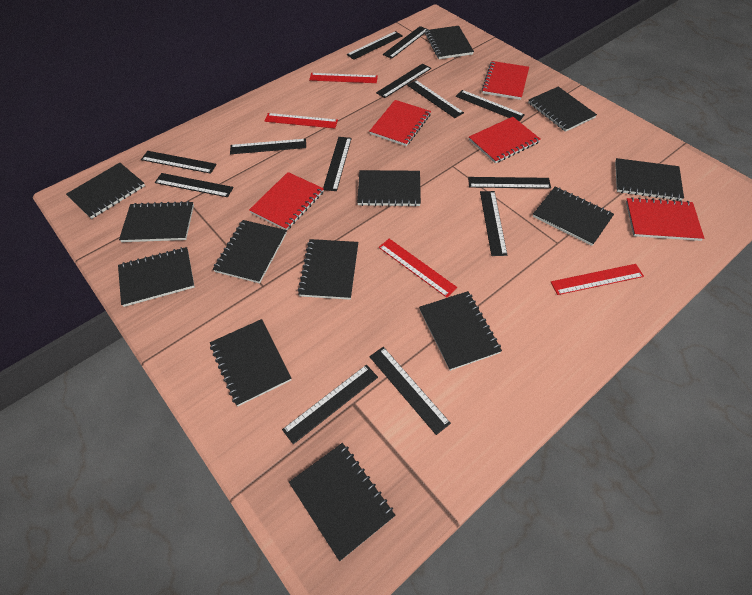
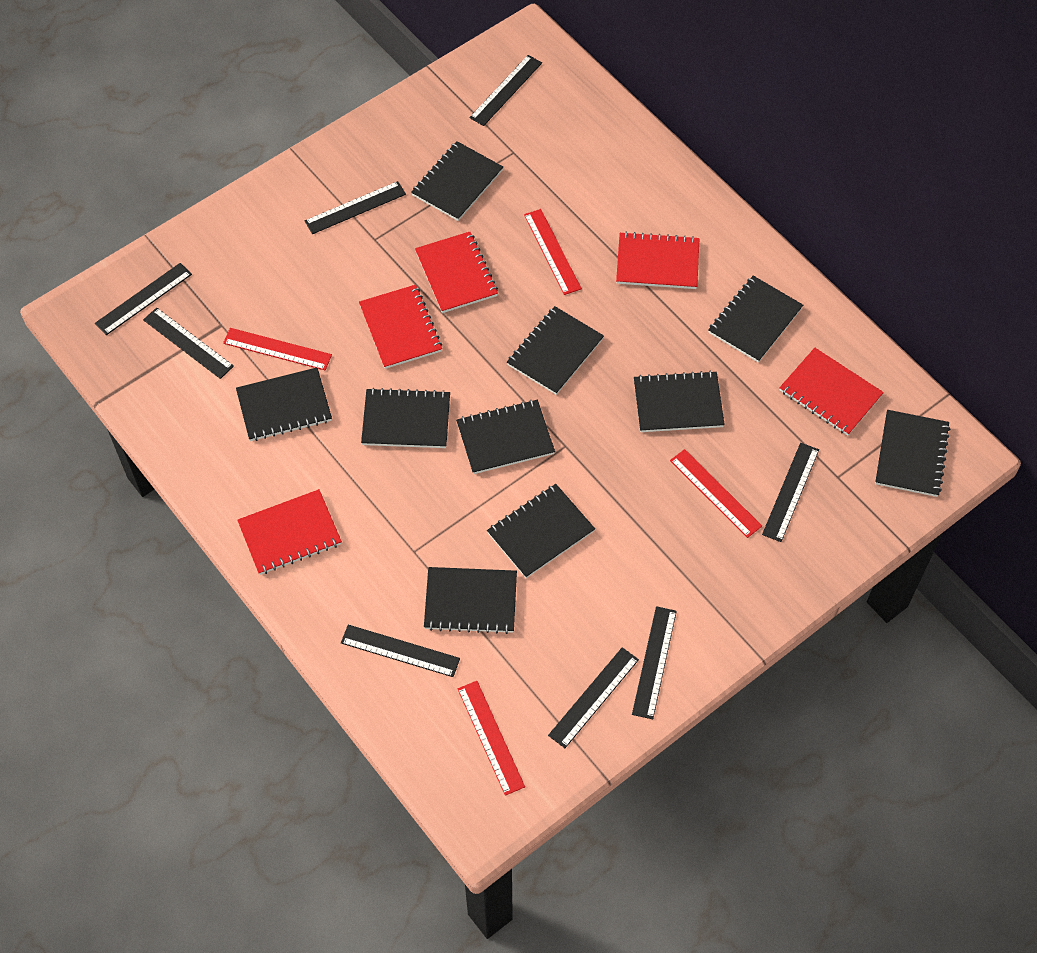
black notebook: 13 -> 10
black ruler: 13 -> 8

